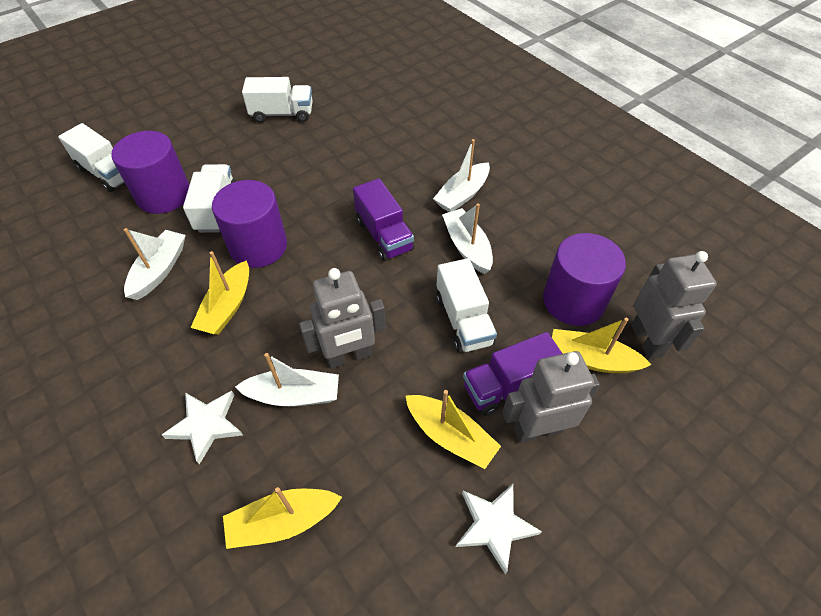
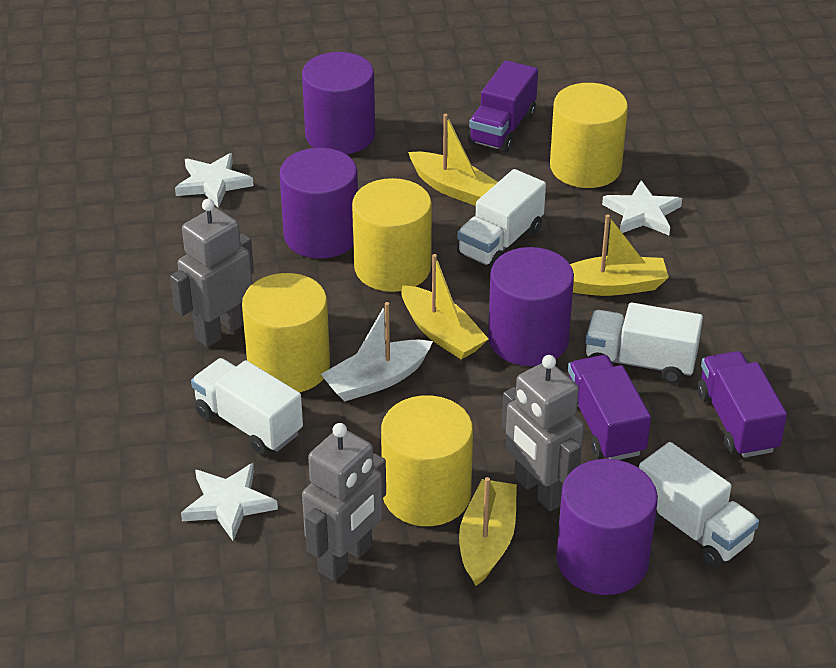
purple cylinder: 3 -> 4
purple truck: 2 -> 3
white boat: 4 -> 1
white star: 2 -> 3
yellow cylinder: 0 -> 4

